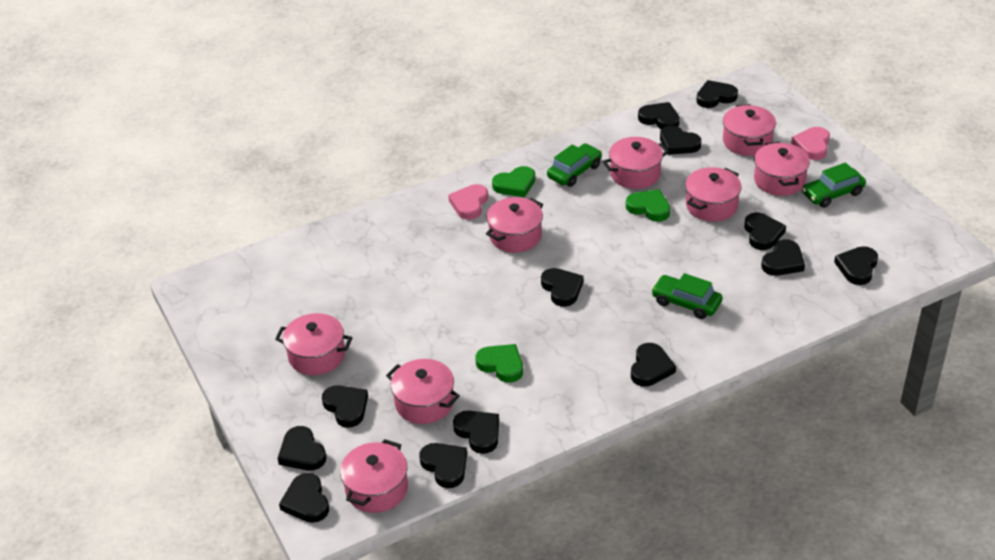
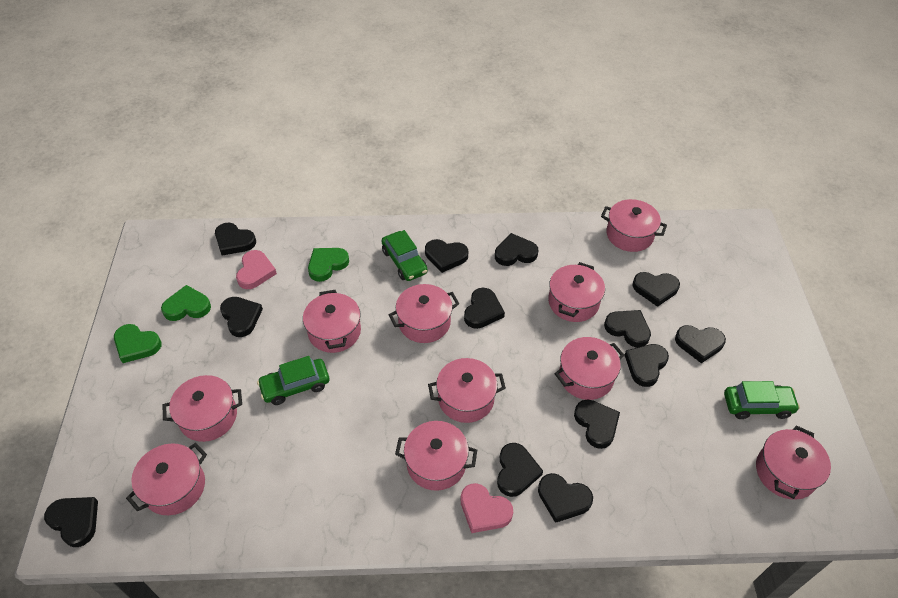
pink pot: 8 -> 10

